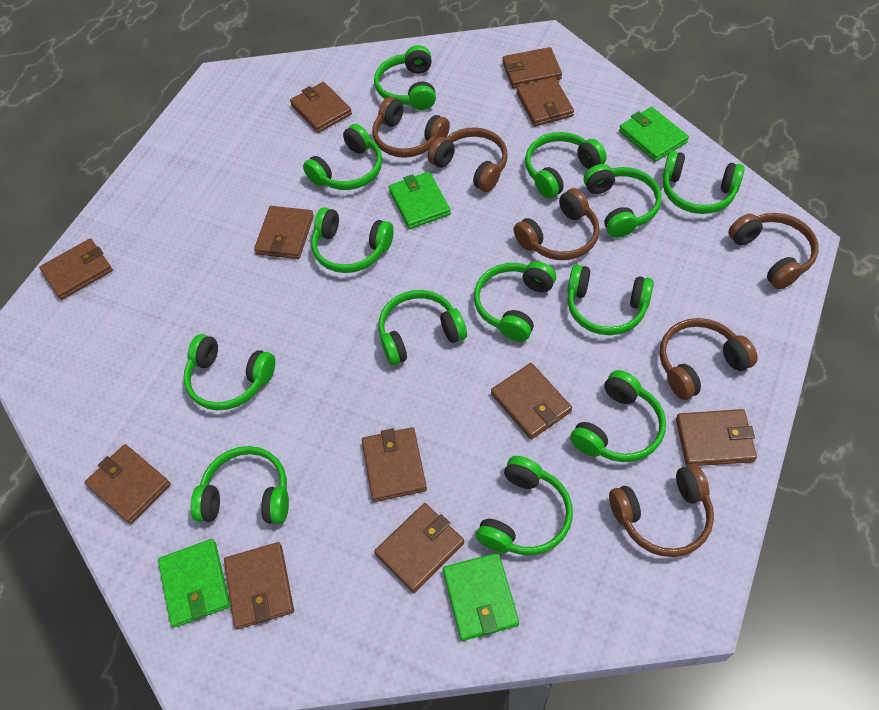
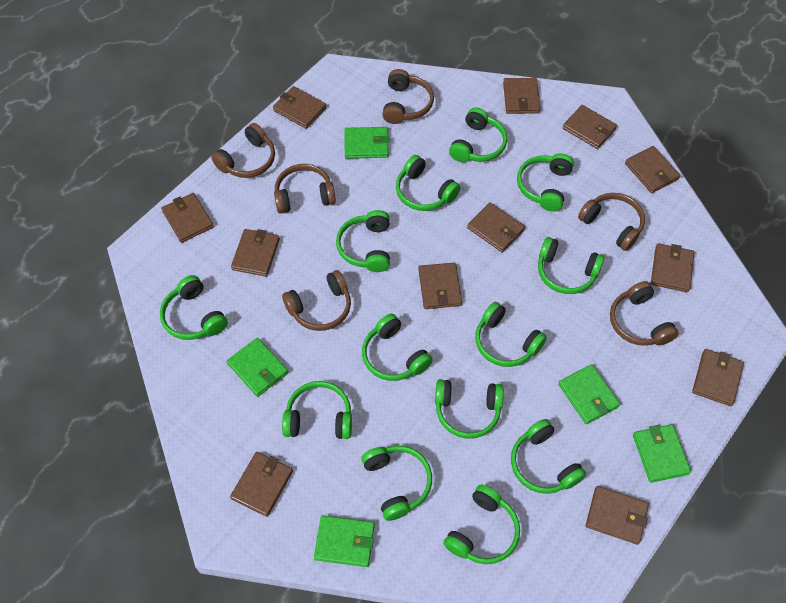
brown wallet: 11 -> 12
green wallet: 4 -> 5

